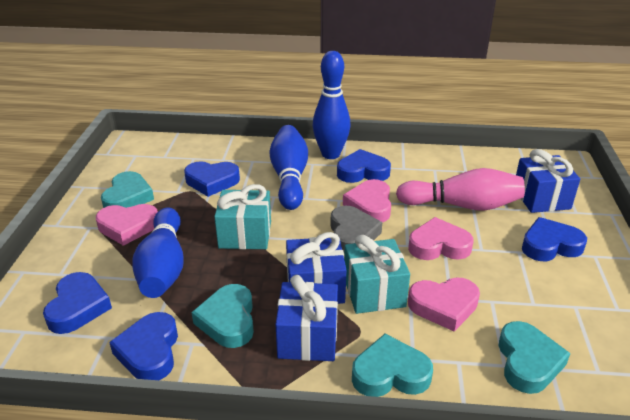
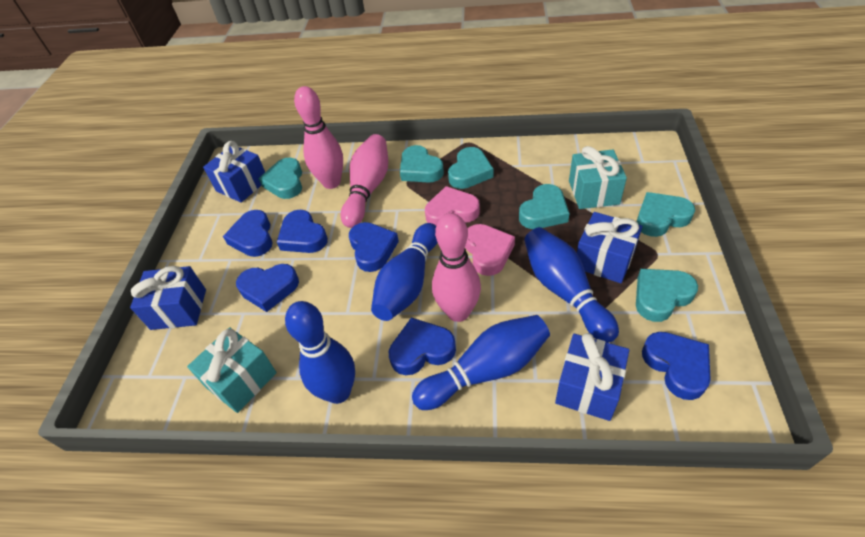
blue bowling pin: 3 -> 4
blue gift: 3 -> 4
blue heart: 5 -> 6
grey heart: 1 -> 0
pink bowling pin: 1 -> 3
pink heart: 4 -> 2
turquoise heart: 4 -> 6

